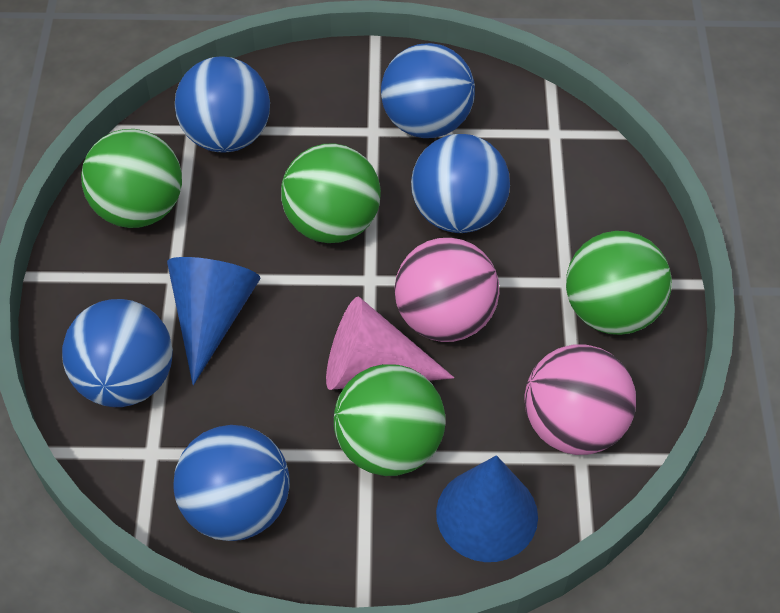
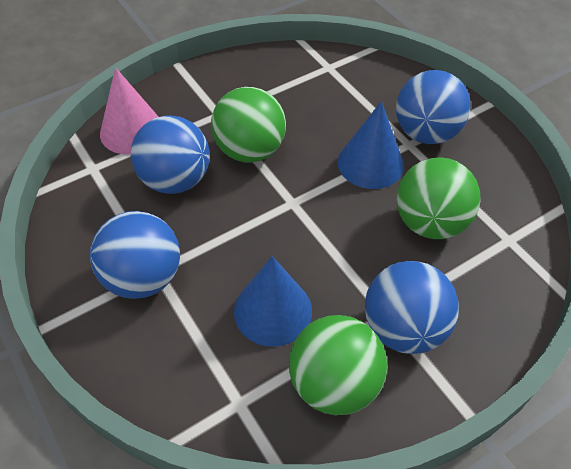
blue ball: 5 -> 4
green ball: 4 -> 3
pink ball: 2 -> 0

